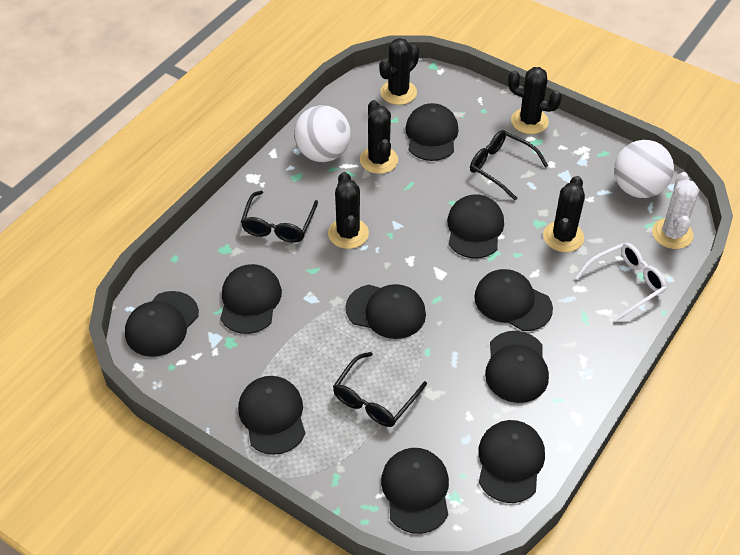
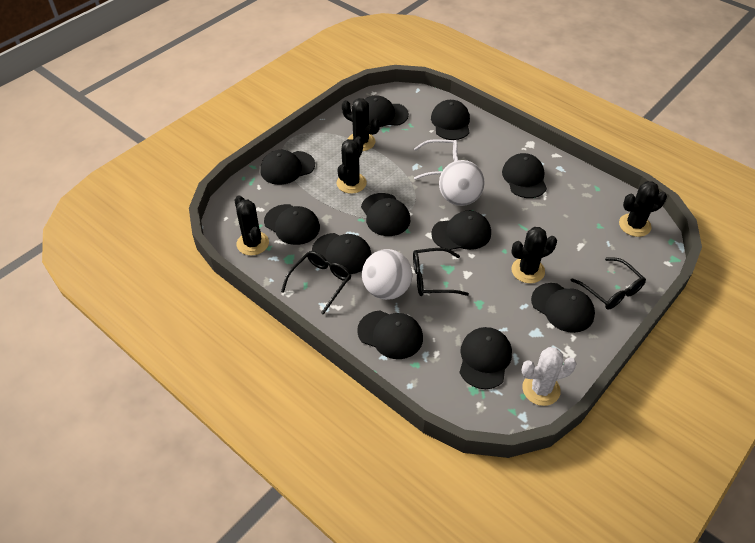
black cap: 10 -> 11

